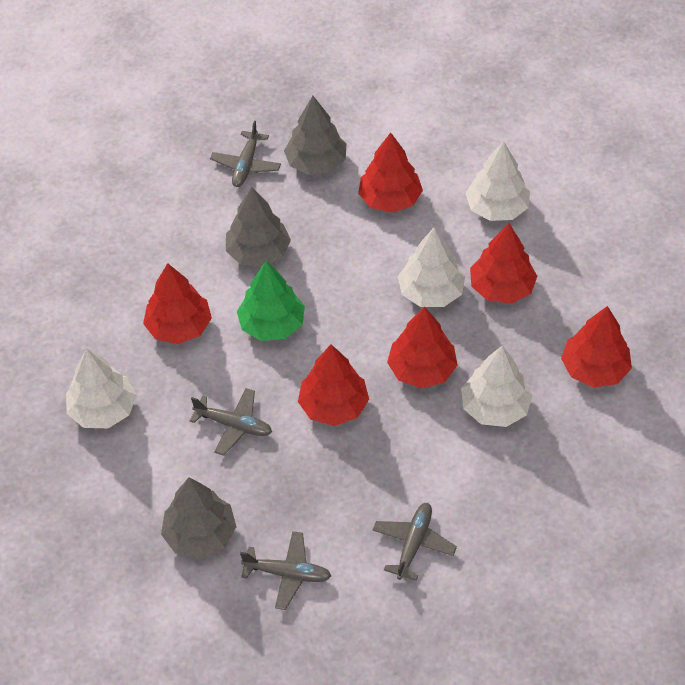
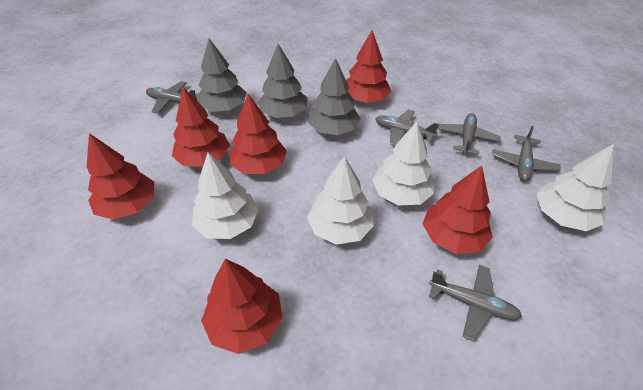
green tree: 1 -> 0
grey plane: 4 -> 5

